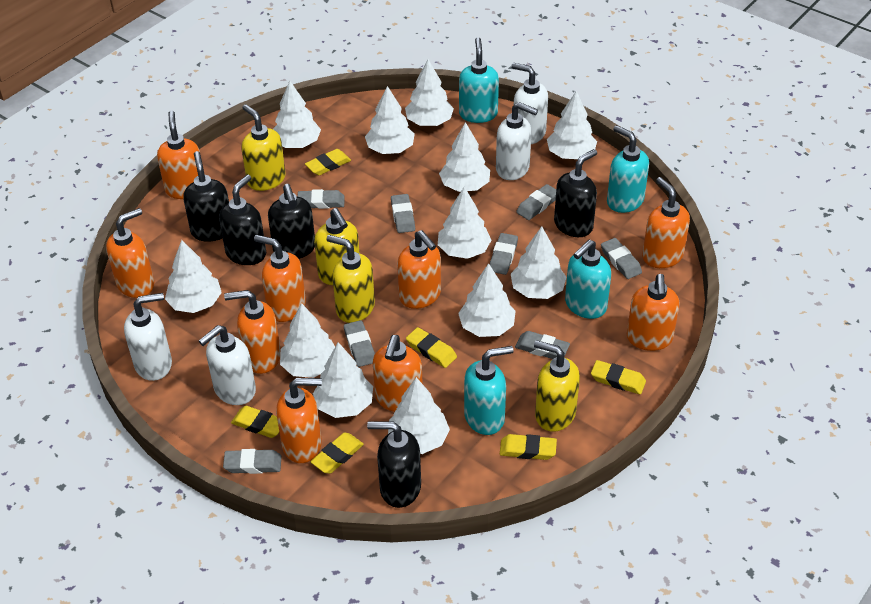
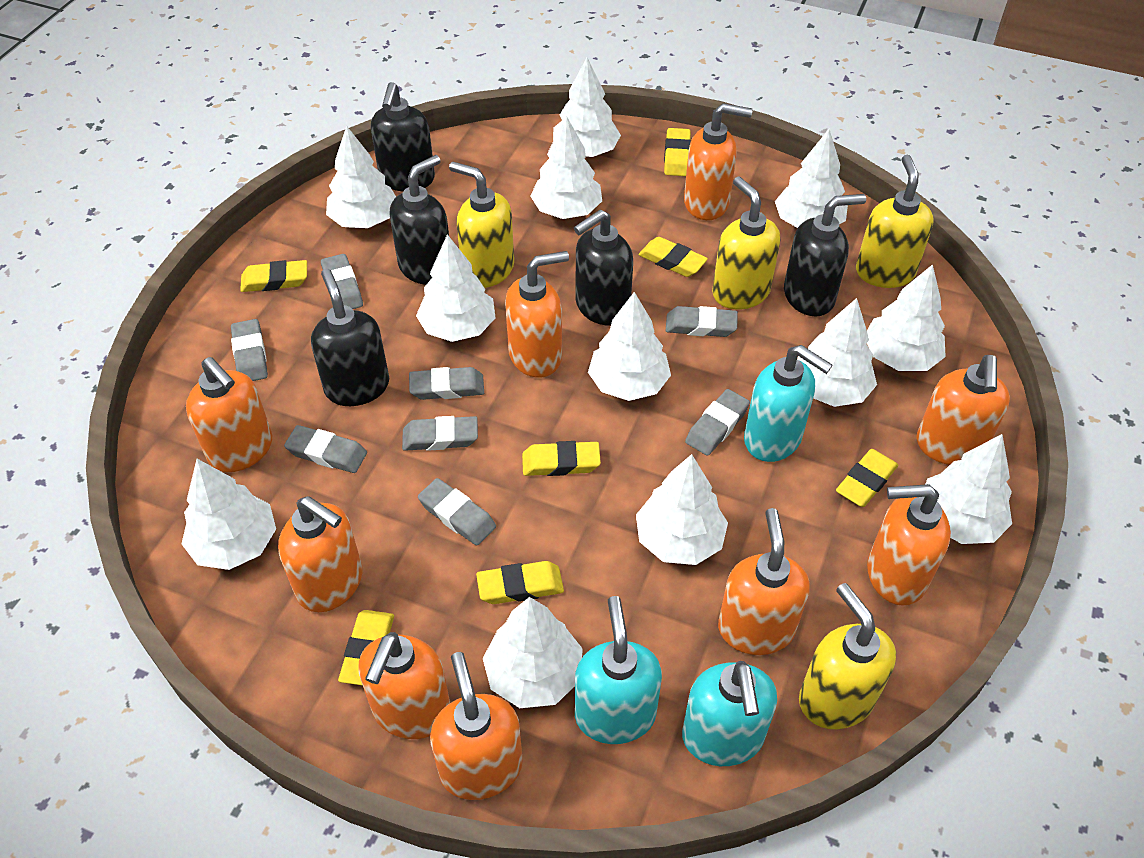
turquoise soap dispenser: 4 -> 3
white soap dispenser: 4 -> 0
yellow eraser: 6 -> 7

